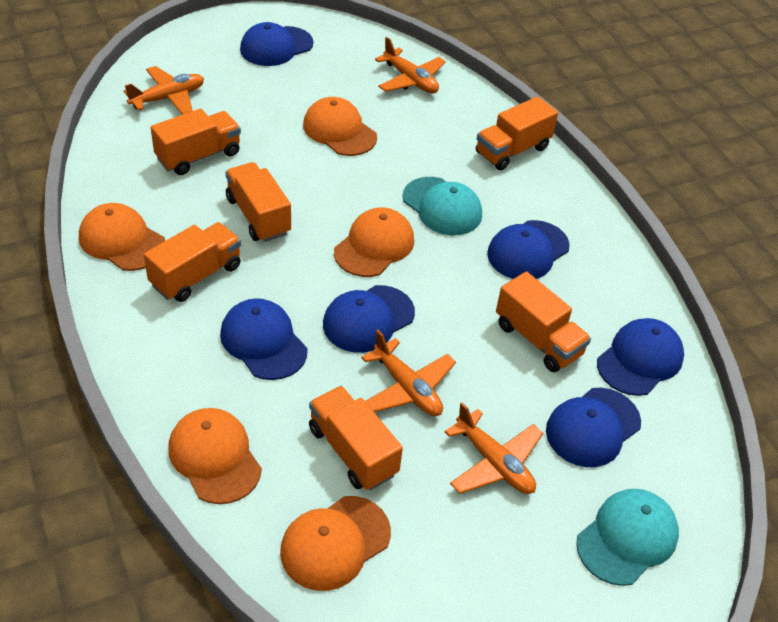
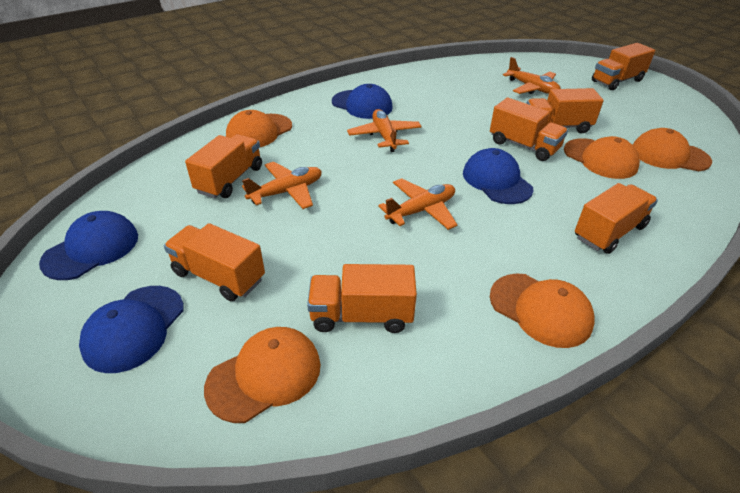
blue cap: 6 -> 4
orange truck: 6 -> 7
turquoise cap: 2 -> 0

